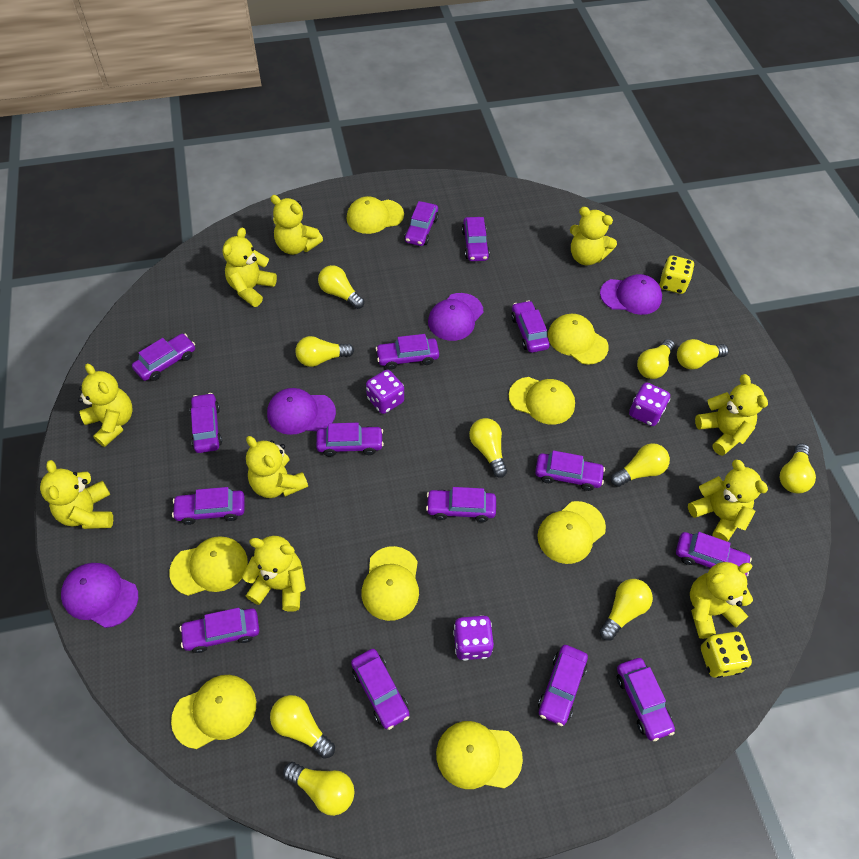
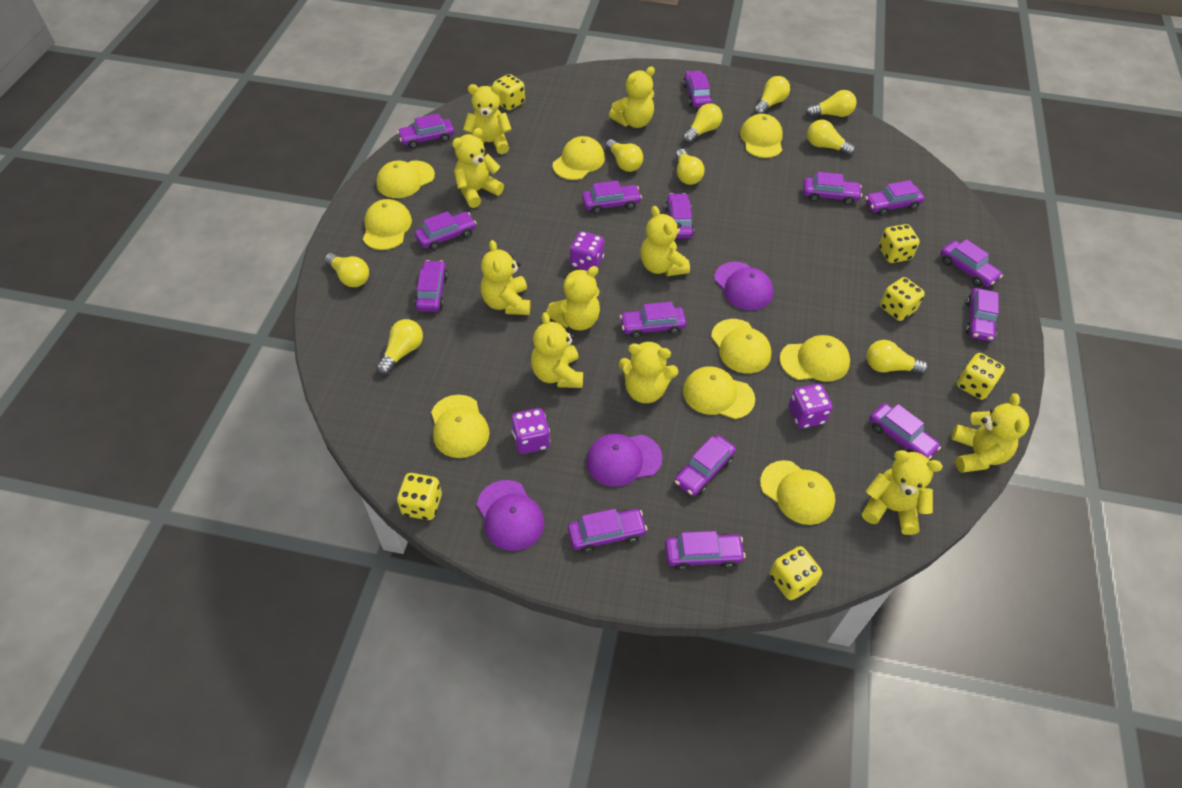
purple cap: 4 -> 3
yellow cap: 8 -> 9
yellow dice: 2 -> 6
yellow light bulb: 10 -> 9

